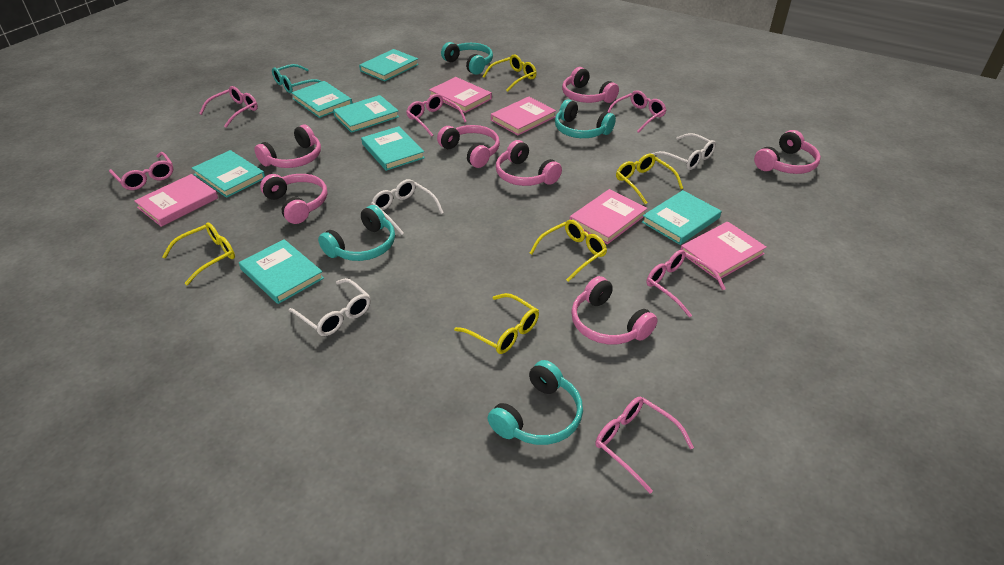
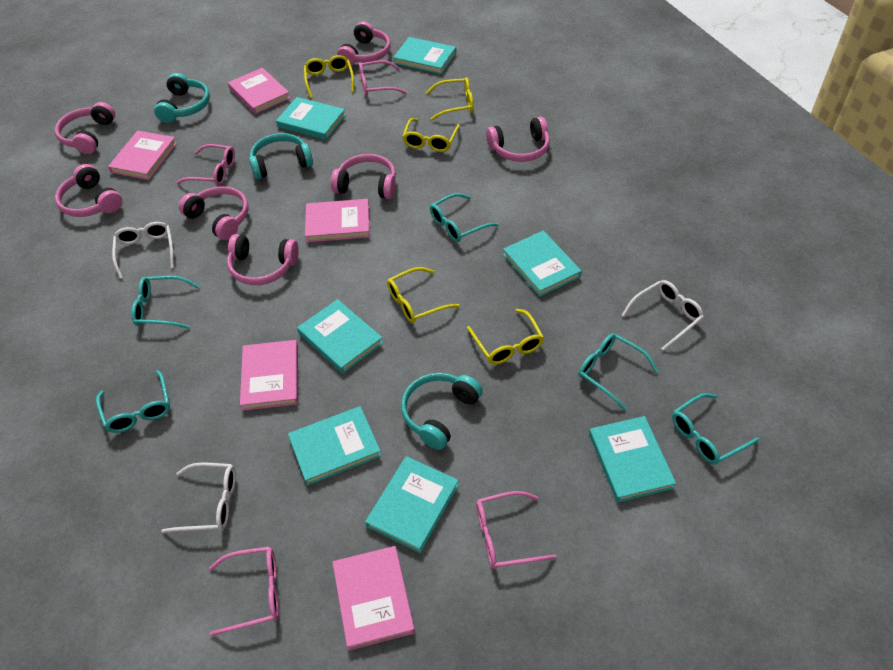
pink glasses: 6 -> 4
turquoise glasses: 1 -> 5
turquoise headphones: 4 -> 3

